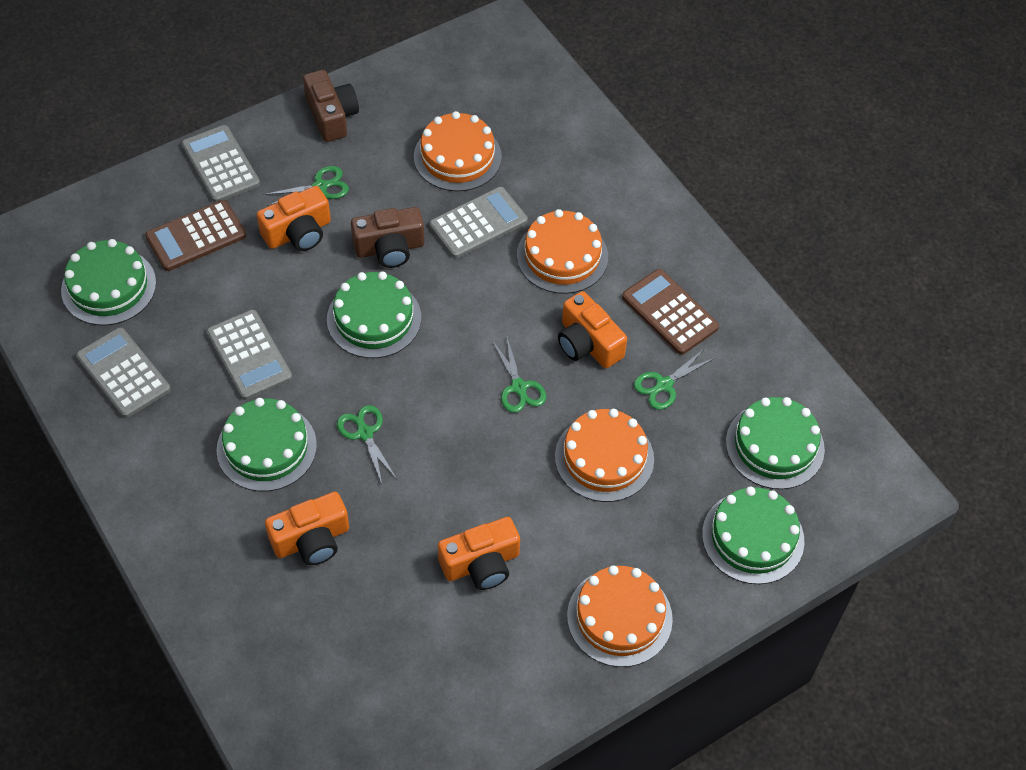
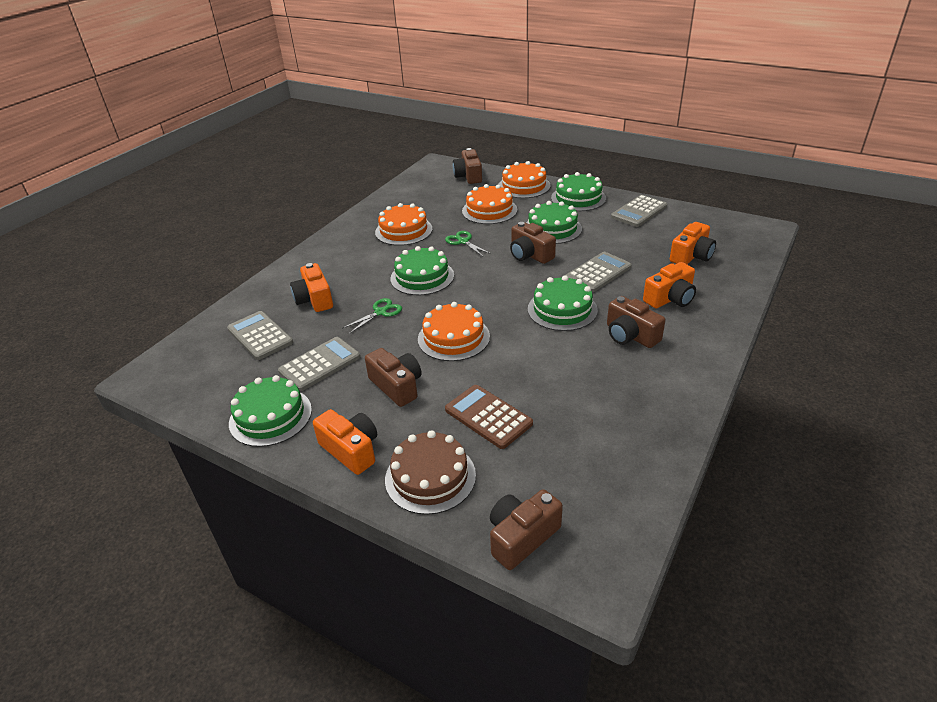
brown cake: 0 -> 1
brown calculator: 2 -> 1
brown camera: 2 -> 5
green scissors: 4 -> 2

